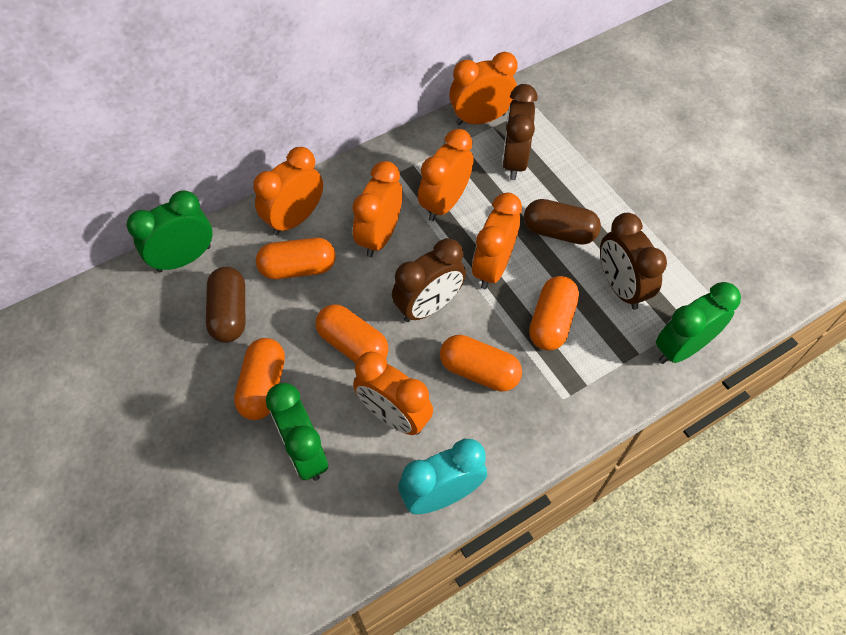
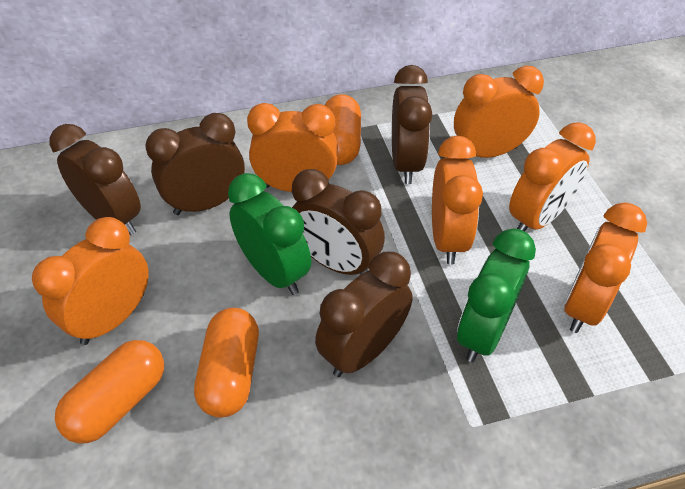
brown capsule: 2 -> 0
brown clock: 3 -> 5
green clock: 3 -> 2
orange capsule: 5 -> 3
turquoise clock: 1 -> 0

